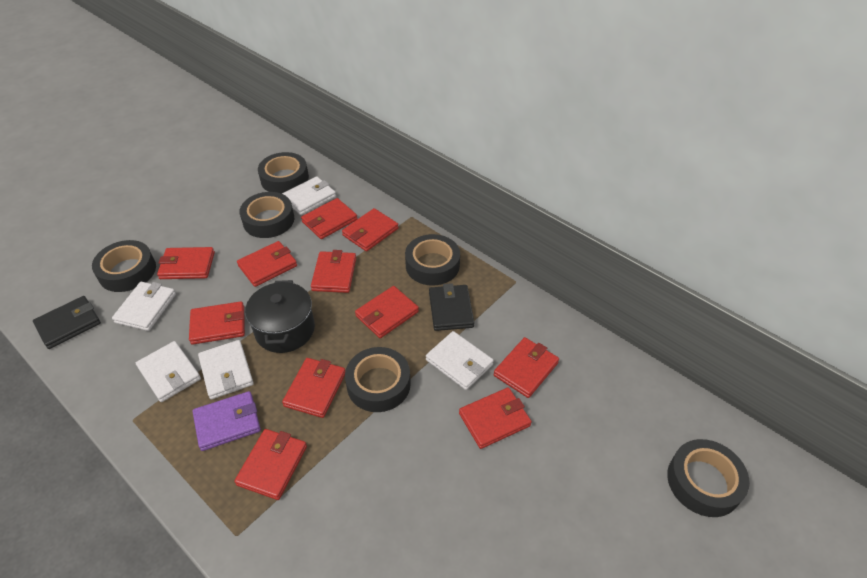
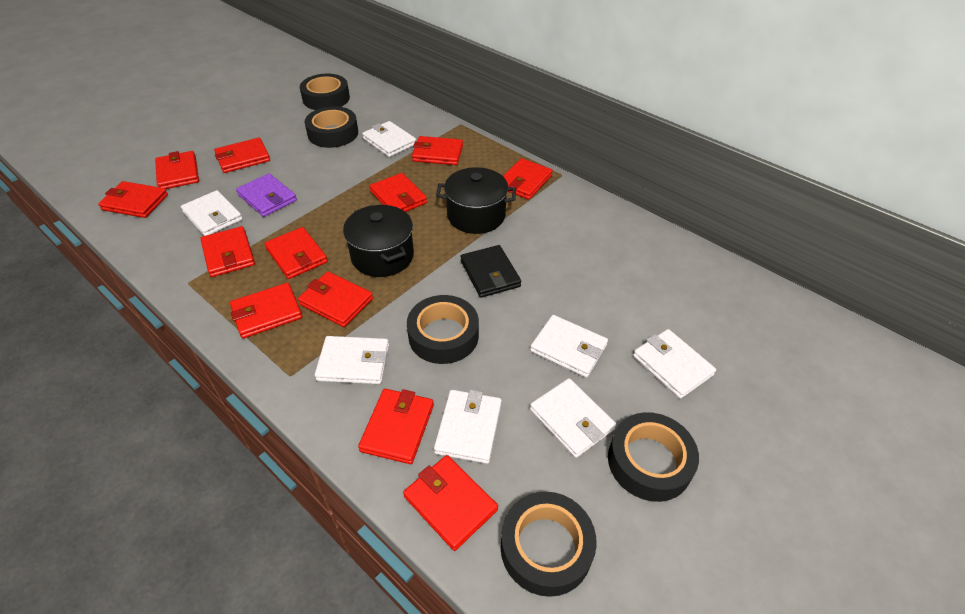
black pot: 1 -> 2
black tape: 6 -> 5
black wallet: 2 -> 1
red wallet: 11 -> 12
white wallet: 5 -> 7

